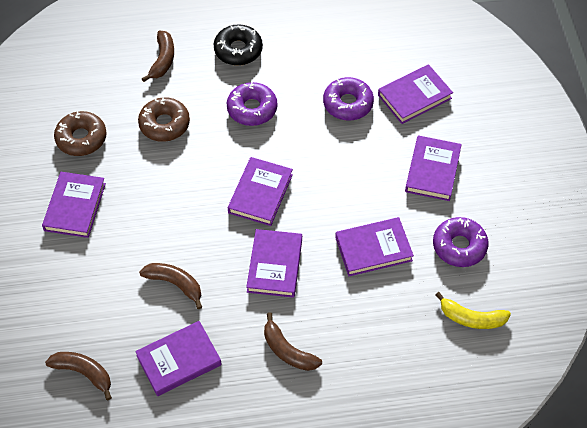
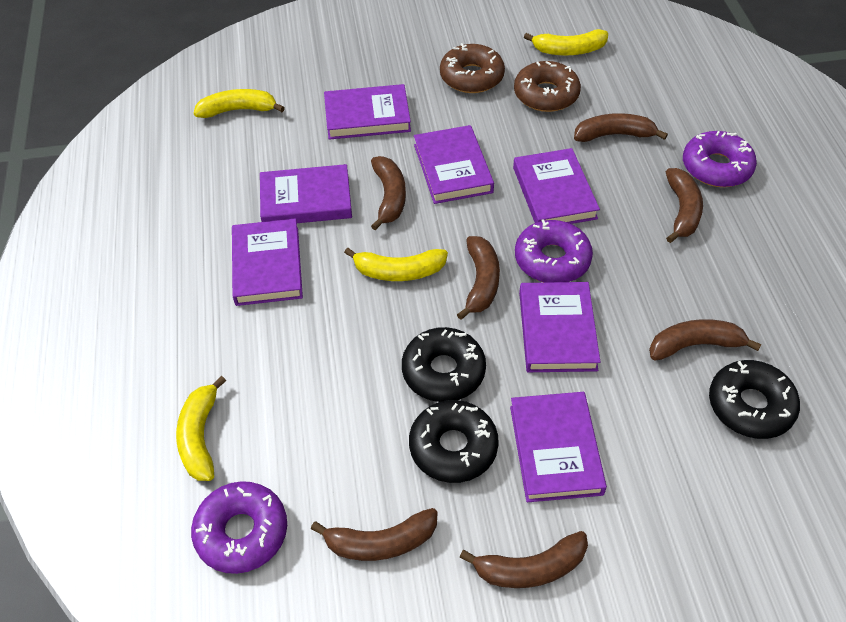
black donut: 1 -> 3
brown banana: 4 -> 7
yellow banana: 1 -> 4

